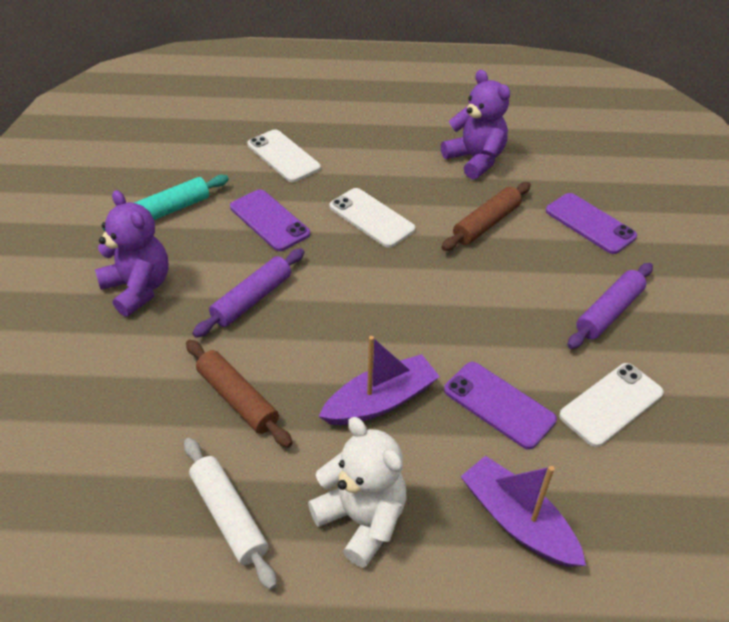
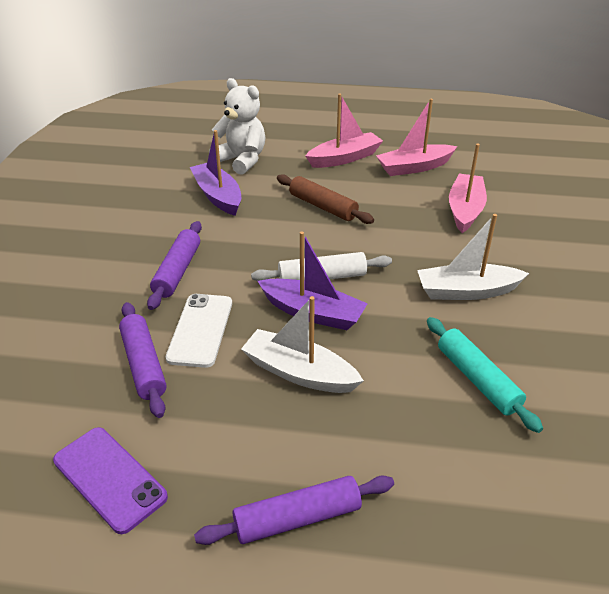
brown rolling pin: 2 -> 1
pink boat: 0 -> 3
purple phone: 3 -> 1
purple rolling pin: 2 -> 3
purple teddy bear: 2 -> 0
white boat: 0 -> 2
white phone: 3 -> 1

